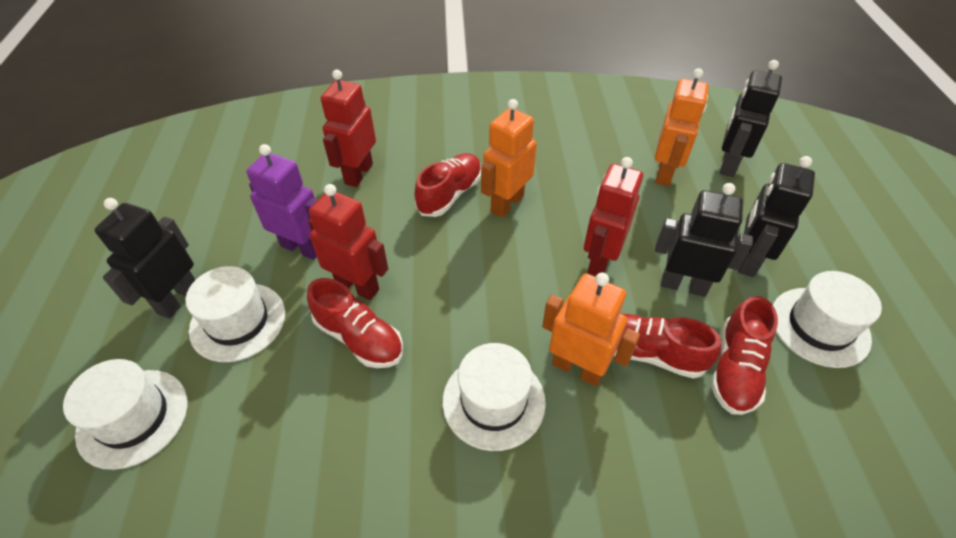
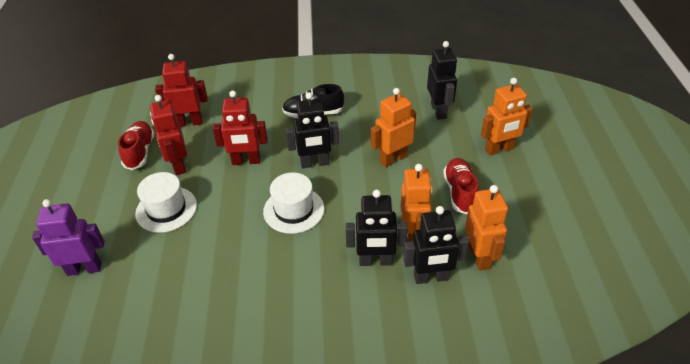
black shoe: 0 -> 1
orange robot: 3 -> 4
red shoe: 4 -> 2
white hat: 4 -> 2

